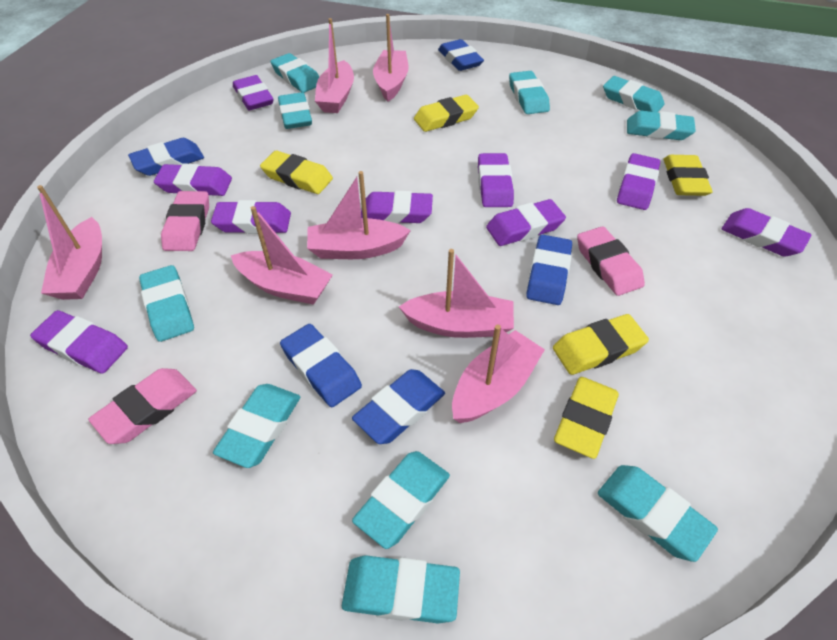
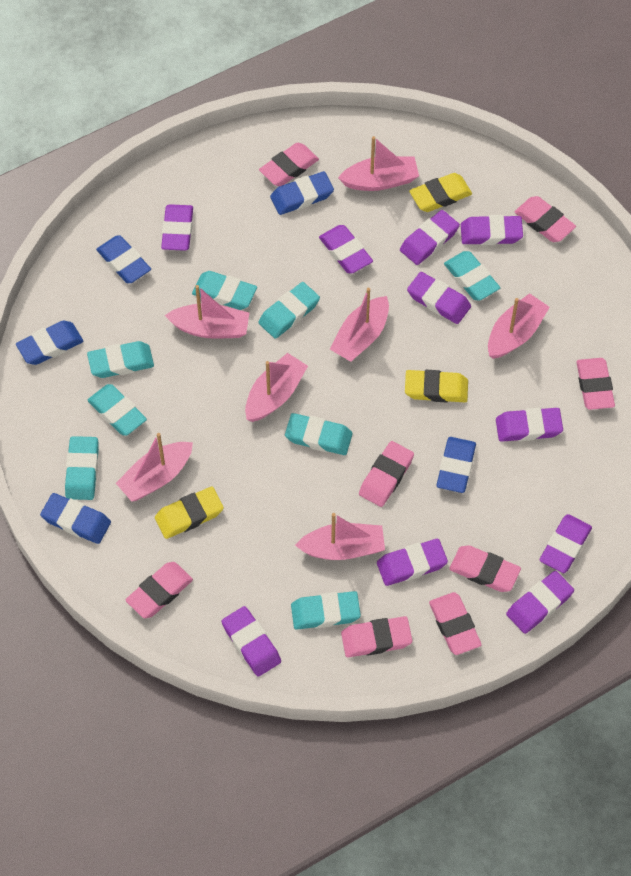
pink eraser: 3 -> 8
purple eraser: 9 -> 10
turquoise eraser: 10 -> 8
yellow eraser: 5 -> 3

